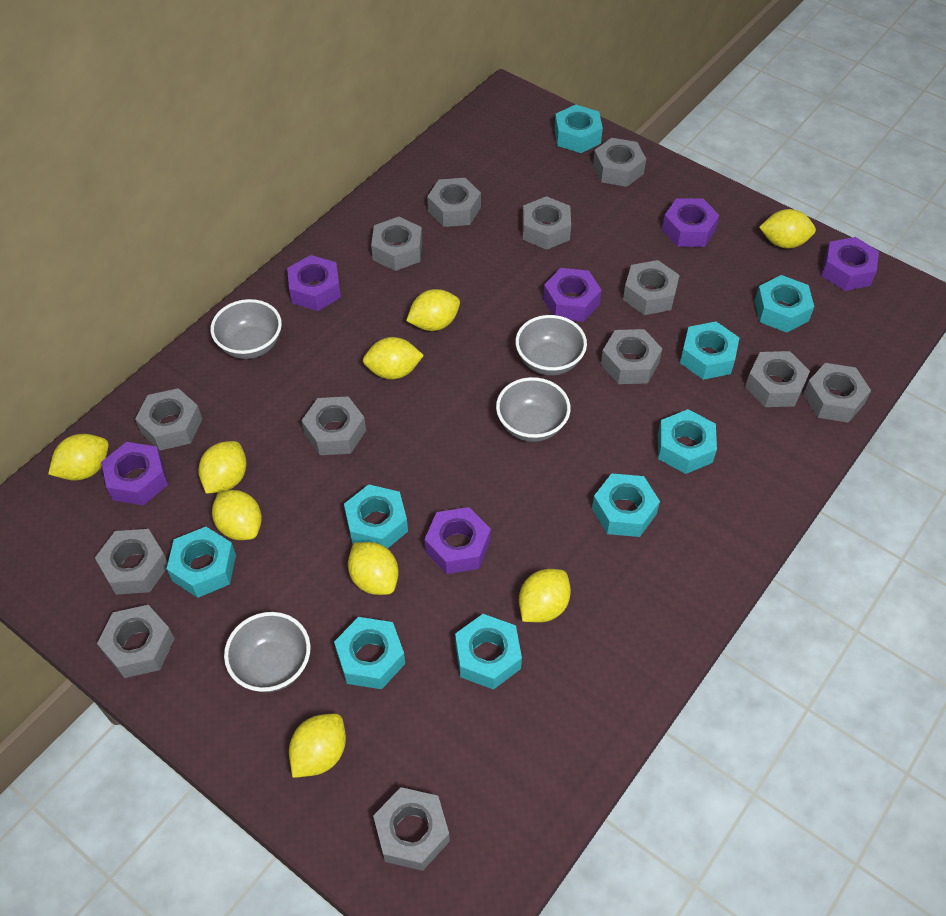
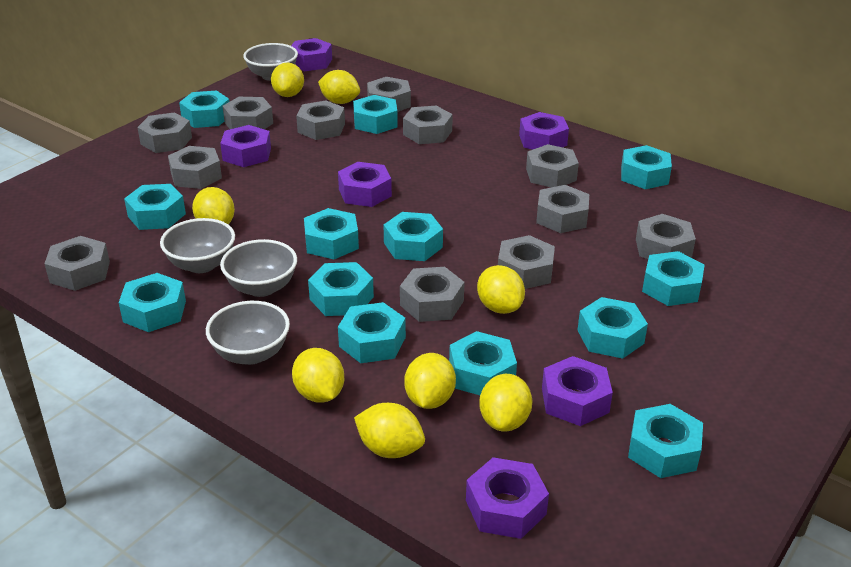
grey nut: 13 -> 12
turquoise nut: 9 -> 13
yellow lemon: 9 -> 8

